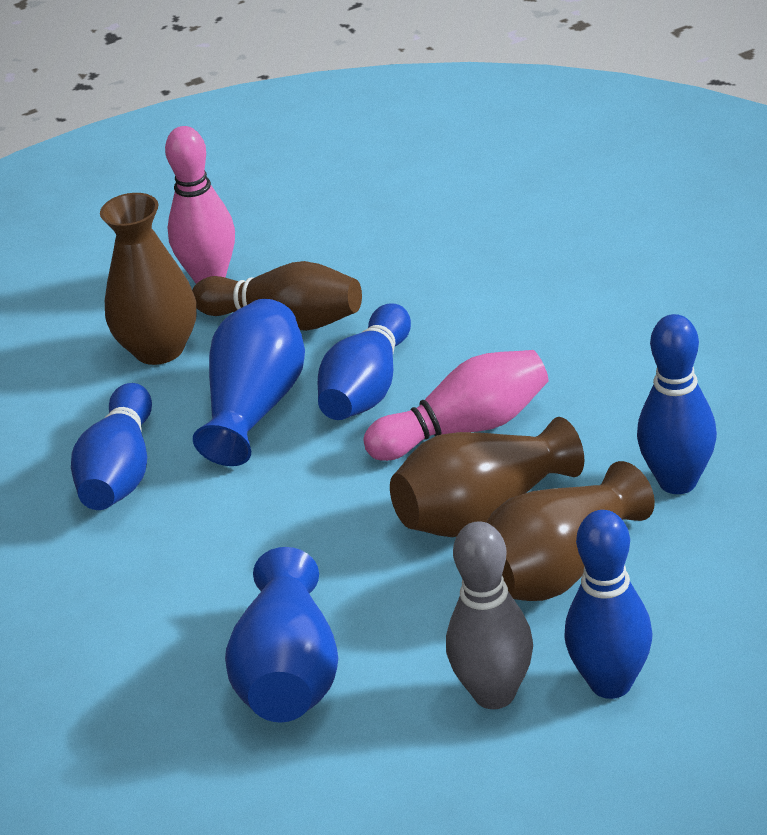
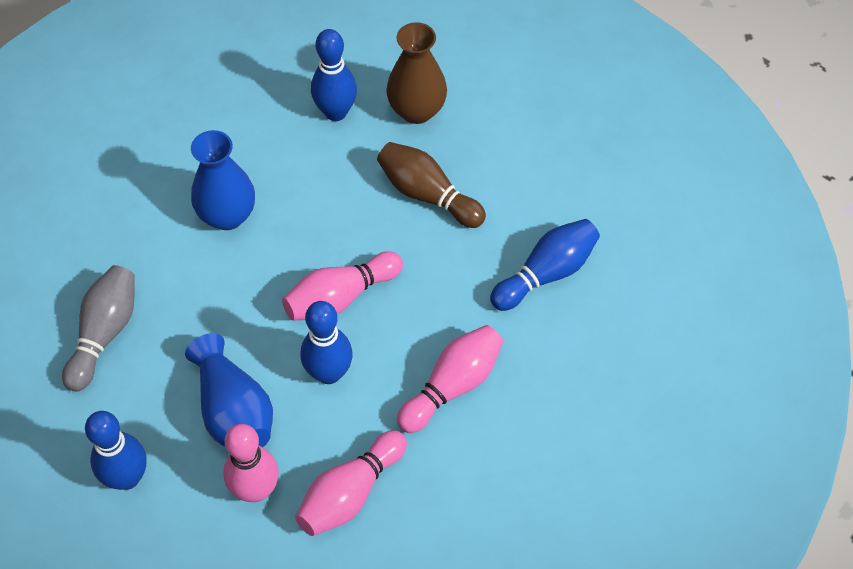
brown vase: 3 -> 1
pink bowling pin: 2 -> 4

